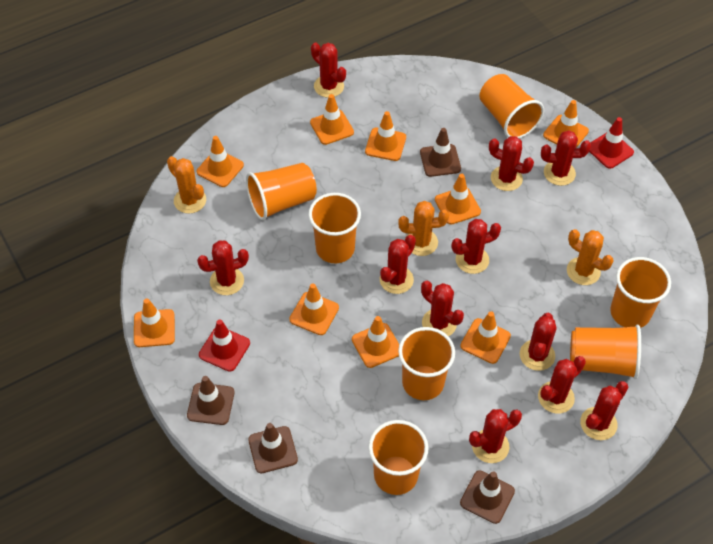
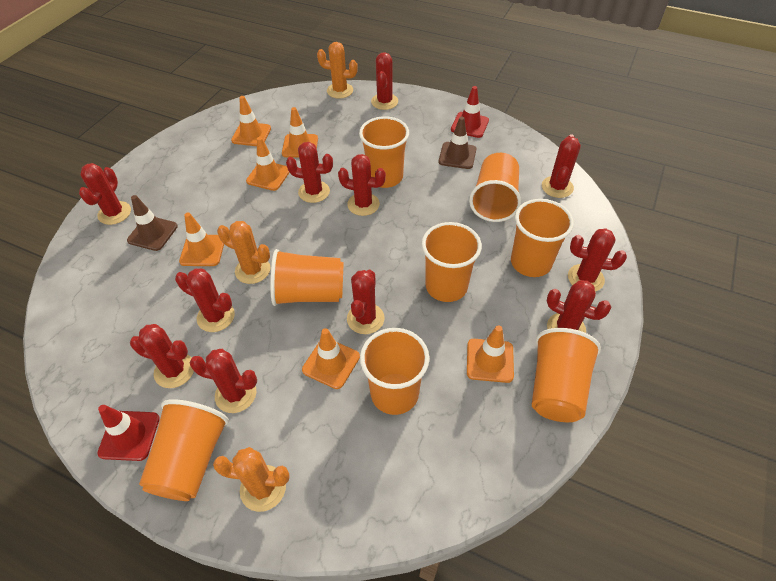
brown traffic cone: 4 -> 2
orange cup: 7 -> 8
orange traffic cone: 9 -> 6

